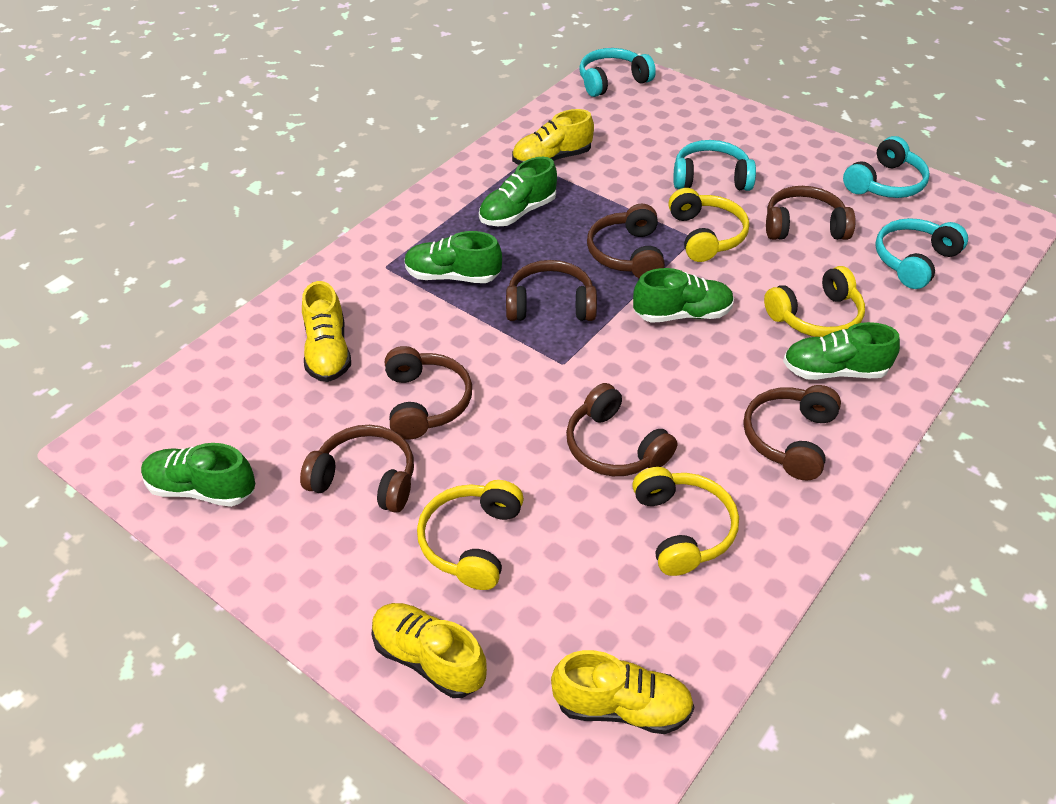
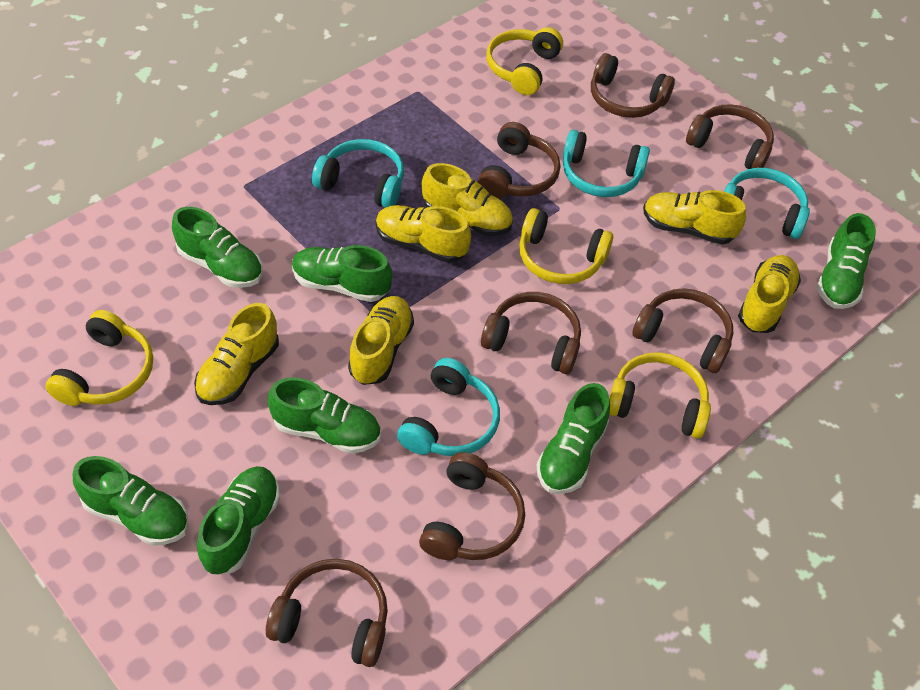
green shoe: 5 -> 7
yellow shoe: 4 -> 6

